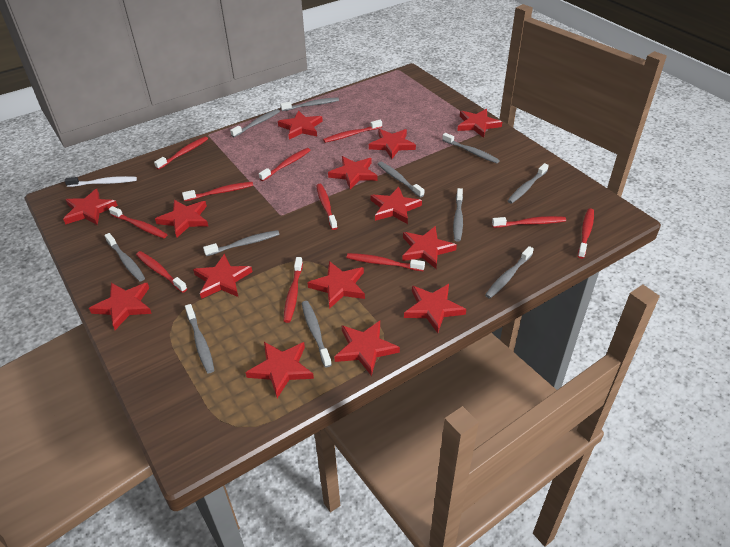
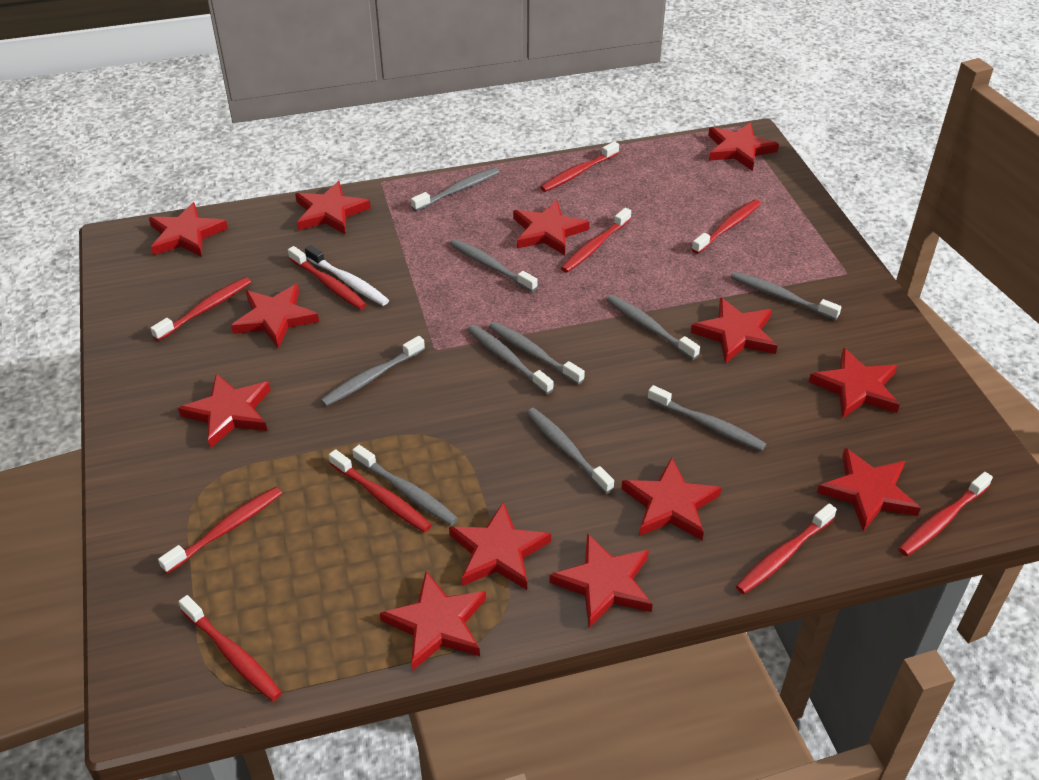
grey toothbrush: 11 -> 10
red star: 14 -> 13
red toothbrush: 11 -> 10

